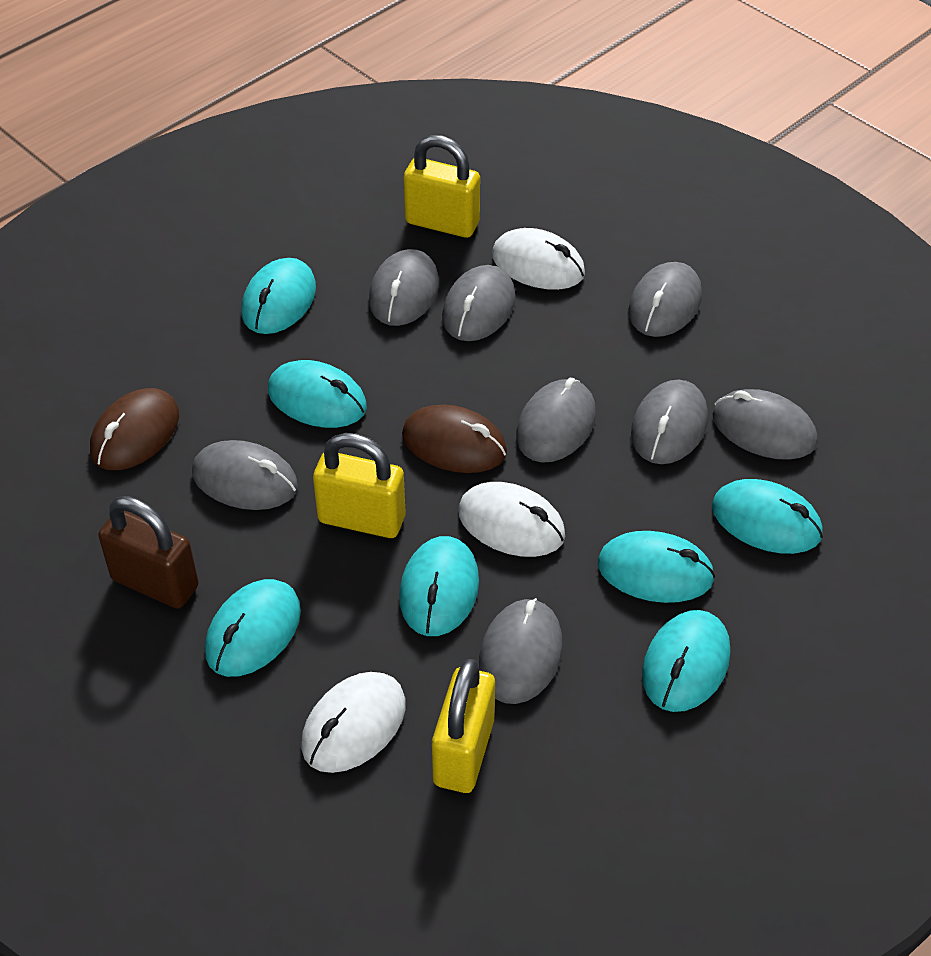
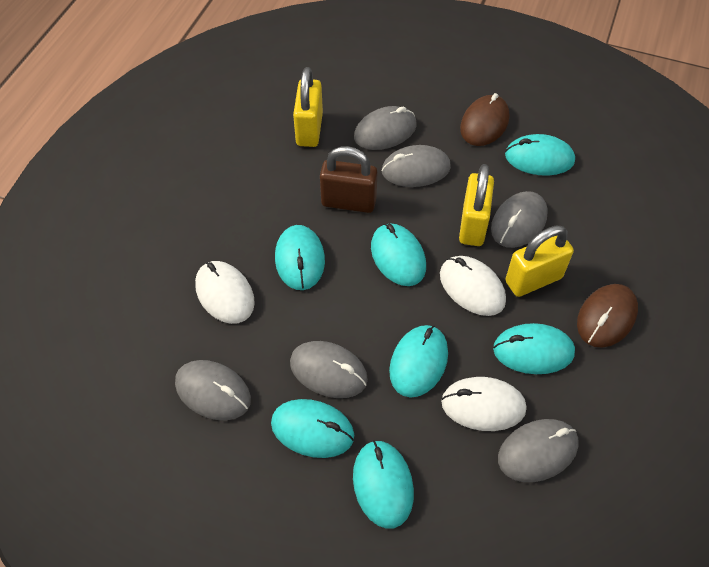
grey mouse: 8 -> 6

